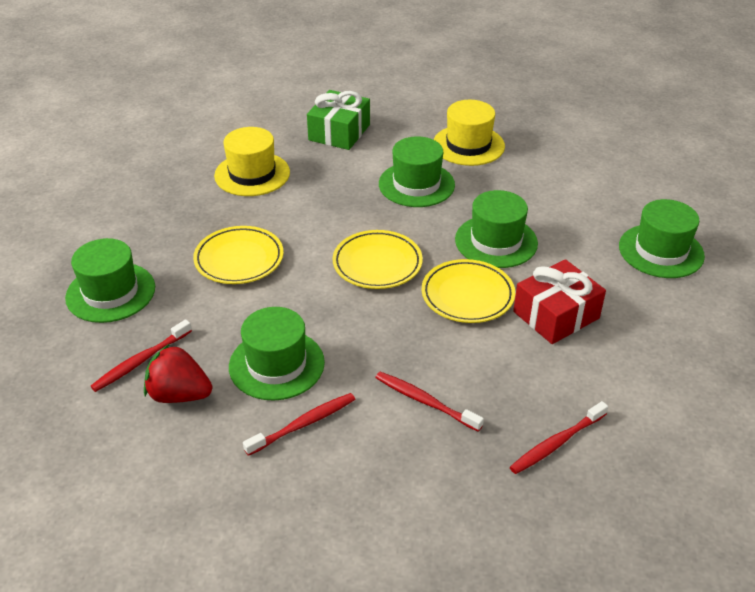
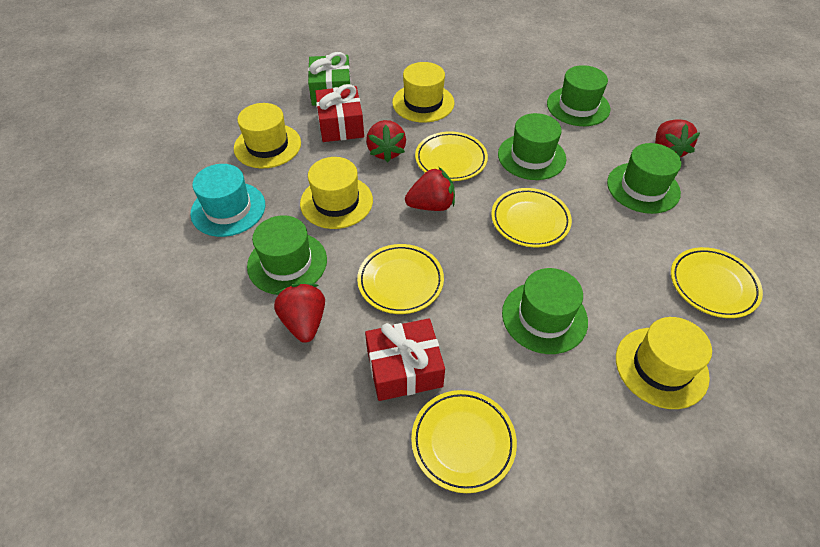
red gift: 1 -> 2
red strawberry: 1 -> 4
red toothbrush: 4 -> 0
turquoise hat: 0 -> 1
yellow hat: 2 -> 4
yellow plate: 3 -> 5

